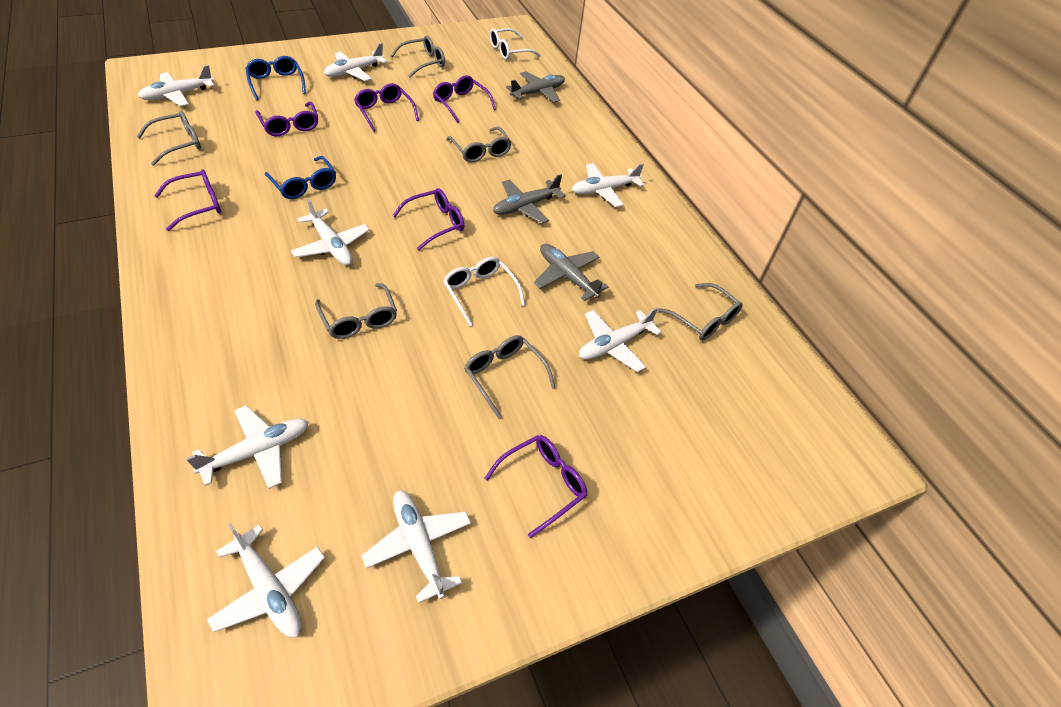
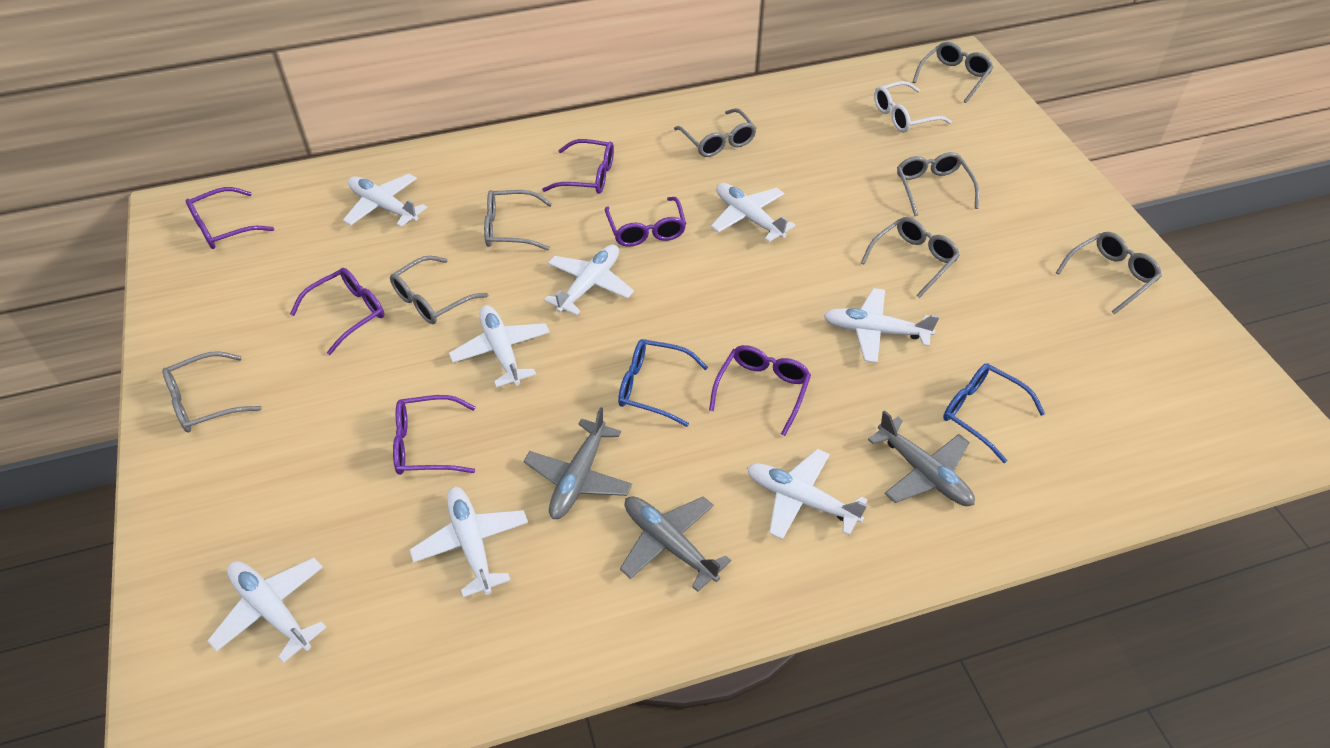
grey glasses: 6 -> 8
white glasses: 2 -> 1

